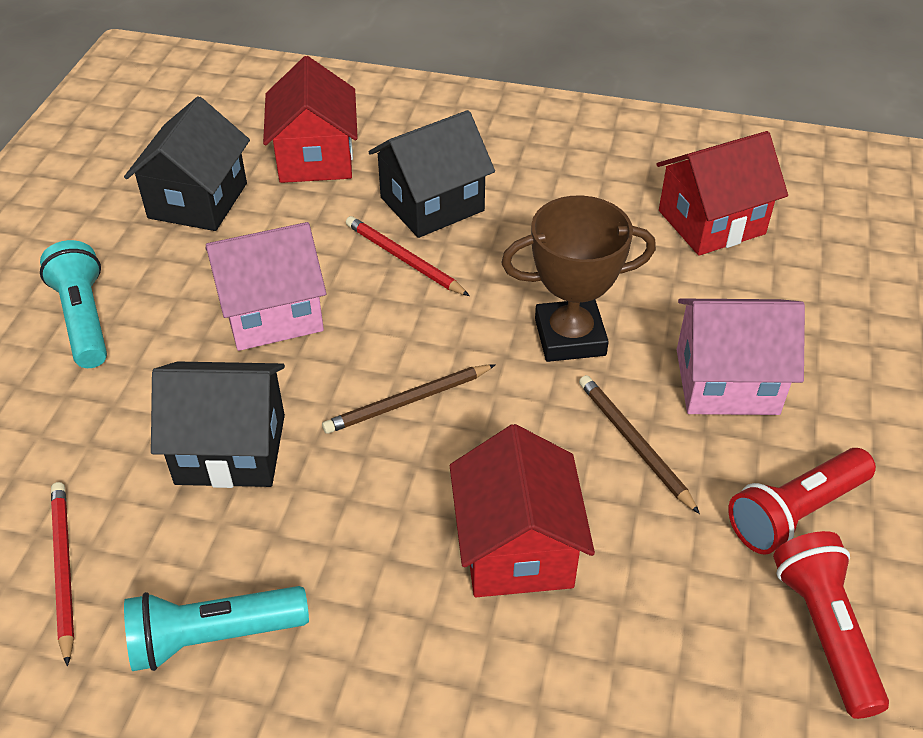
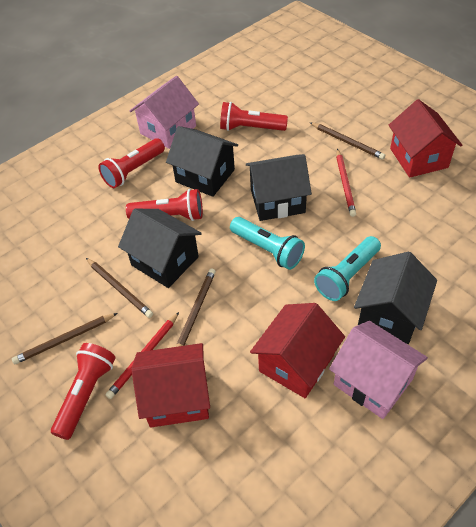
black house: 3 -> 4
brown pencil: 2 -> 4
brown trophy: 1 -> 0
red flashlight: 2 -> 4

